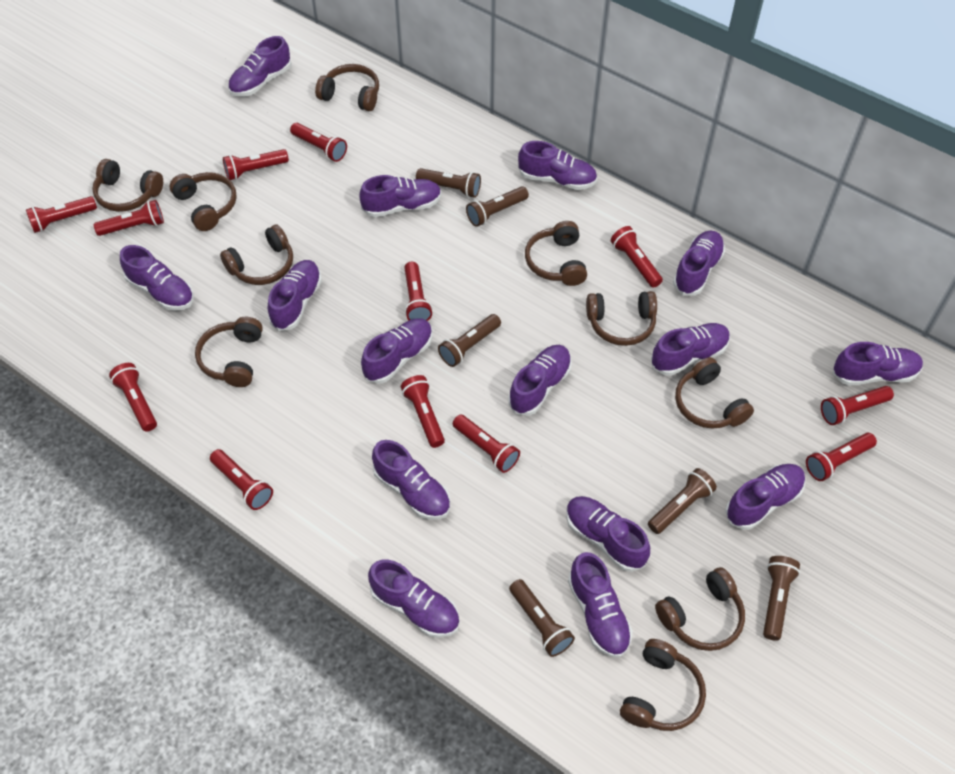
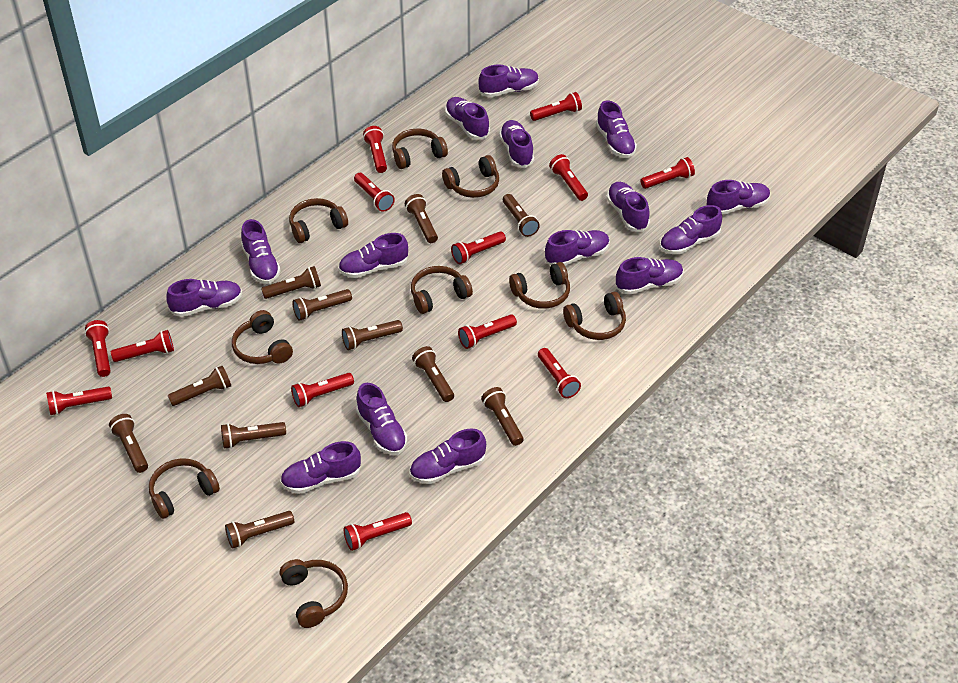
brown flashlight: 6 -> 11
brown headphones: 10 -> 9
red flashlight: 12 -> 13

